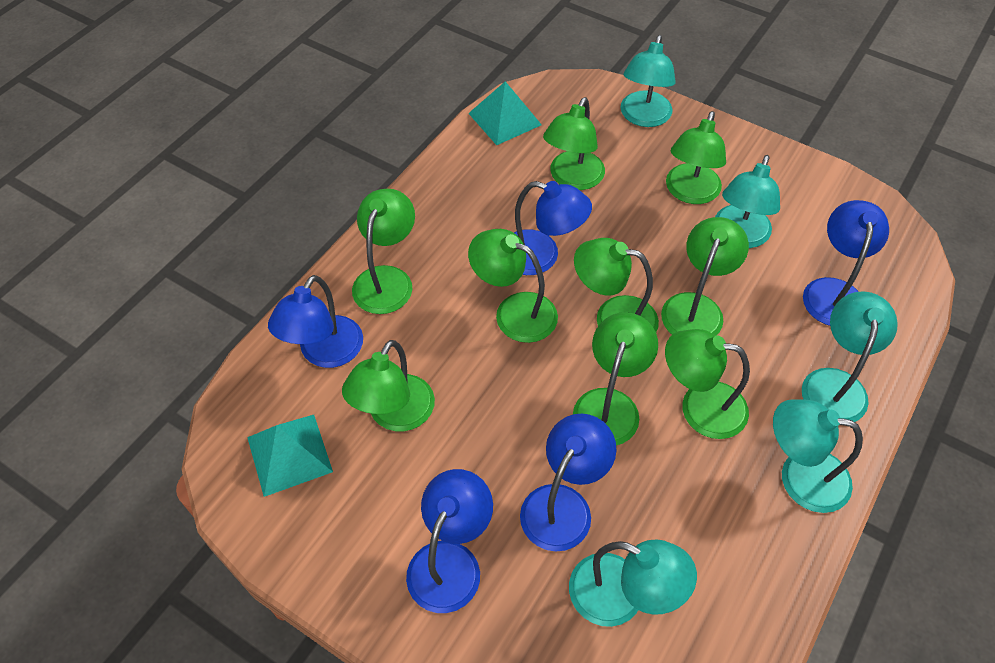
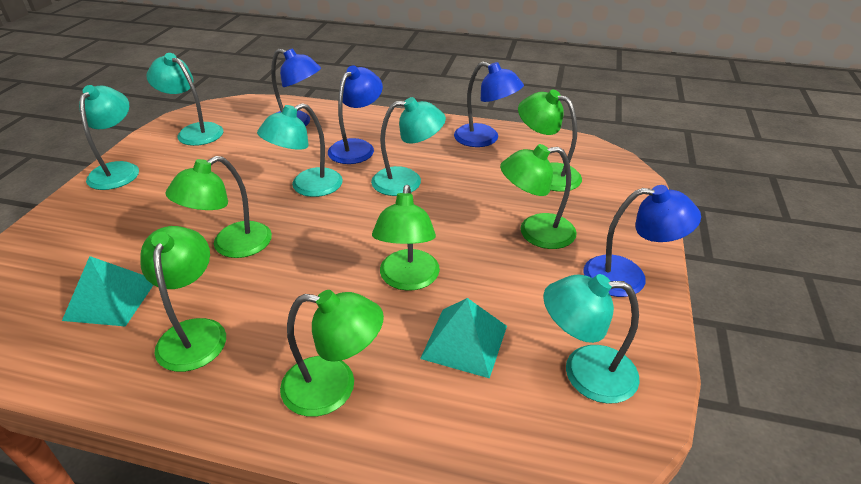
blue lamp: 5 -> 4
green lamp: 9 -> 6

